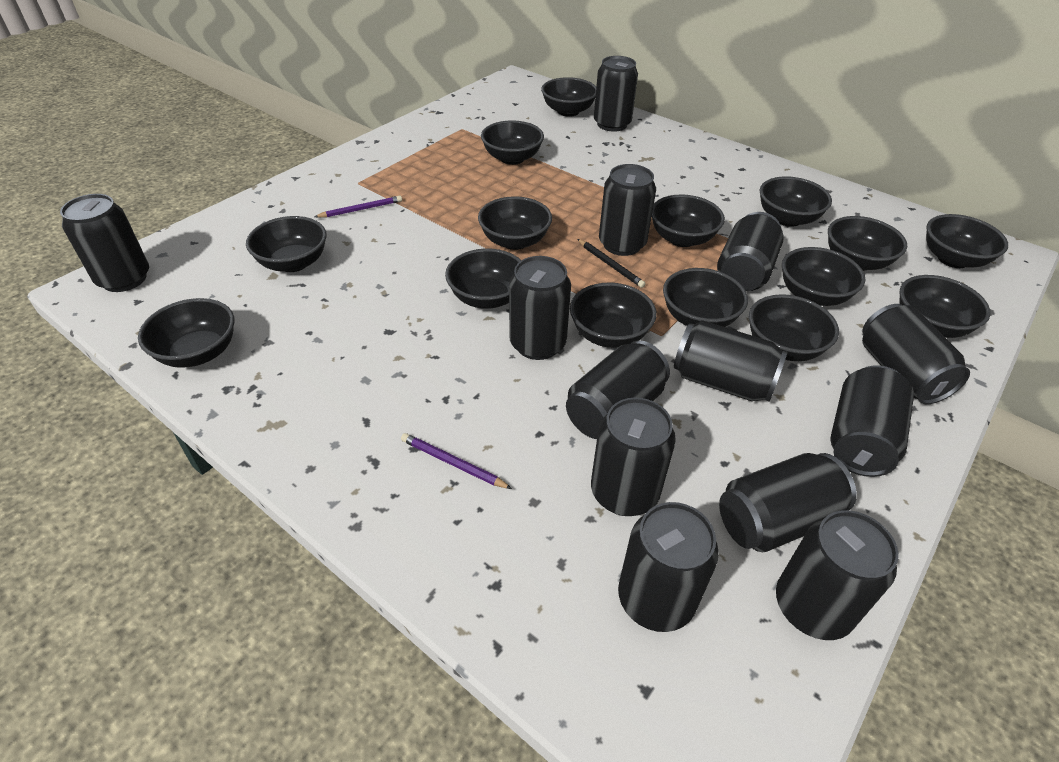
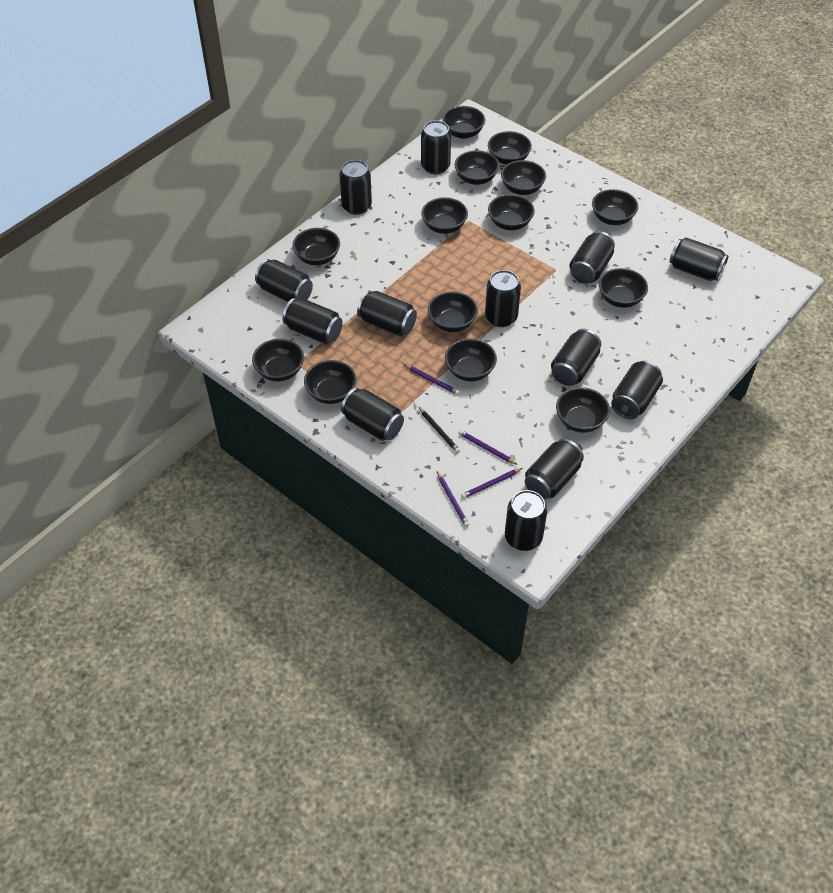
black bowl: 15 -> 14
purple pencil: 2 -> 4

